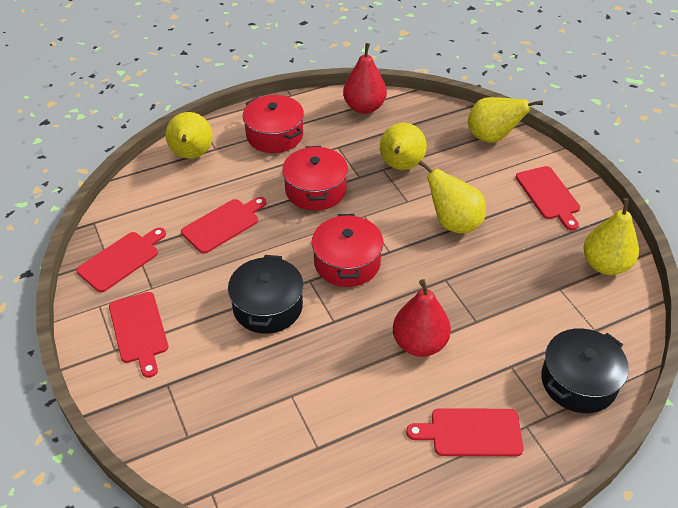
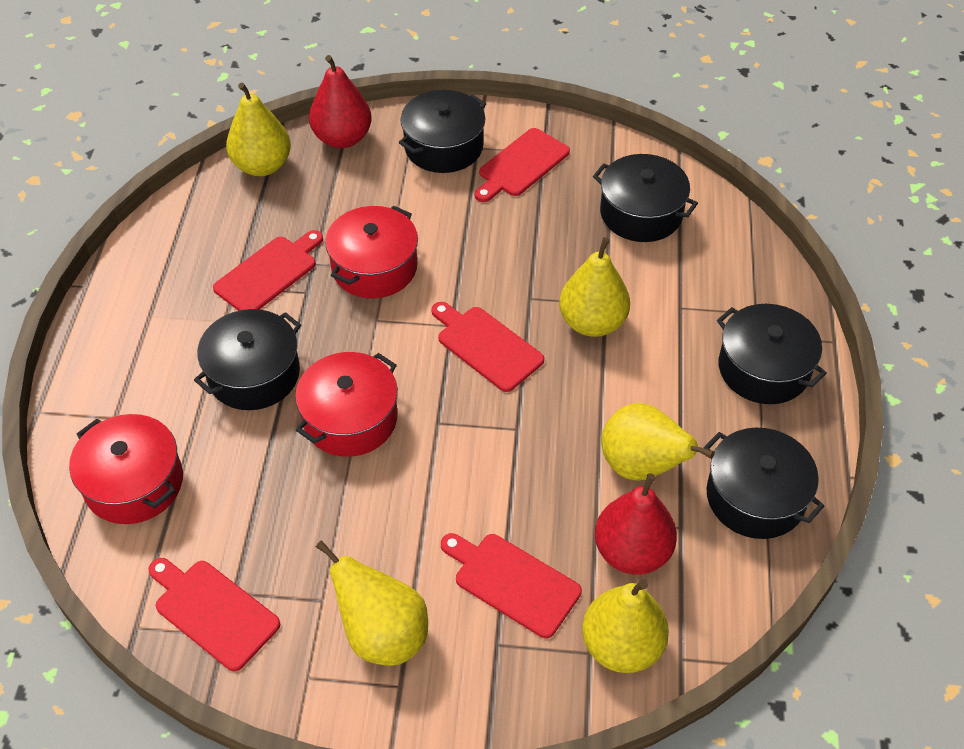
black pot: 2 -> 5

